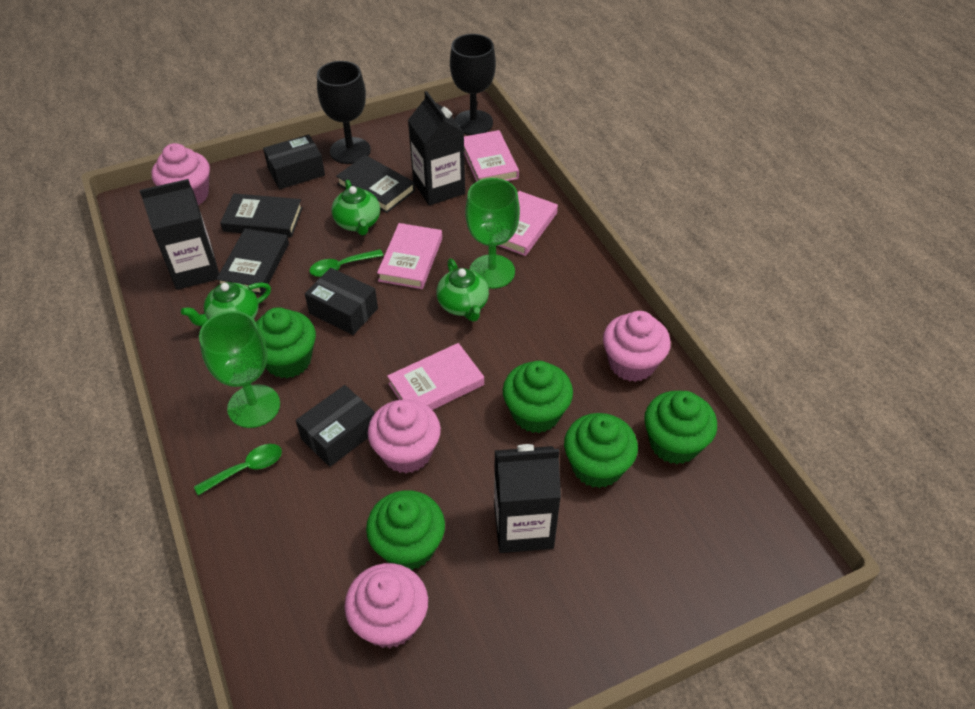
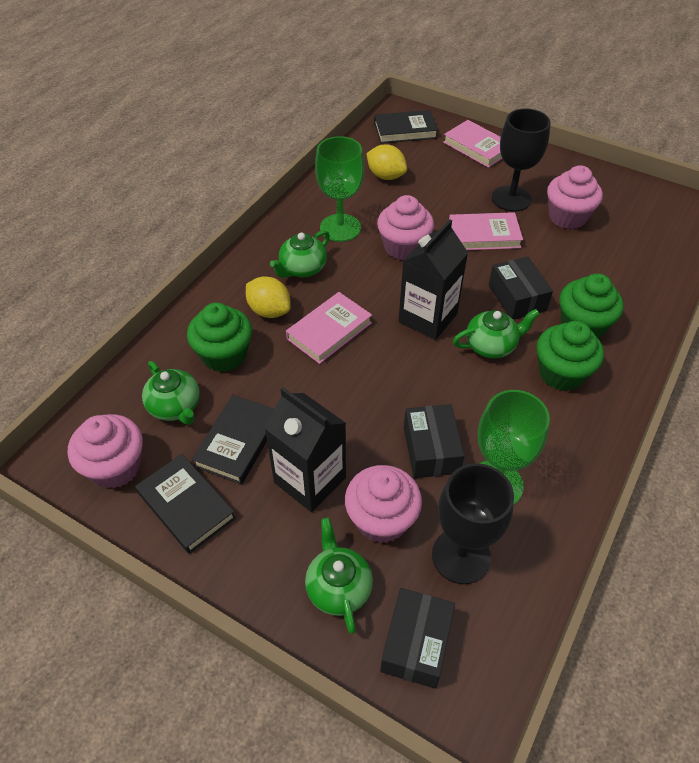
black carton: 3 -> 2
green cupcake: 5 -> 3
green spoon: 2 -> 0
green teapot: 3 -> 4
pink book: 4 -> 3
yellow lemon: 0 -> 2

